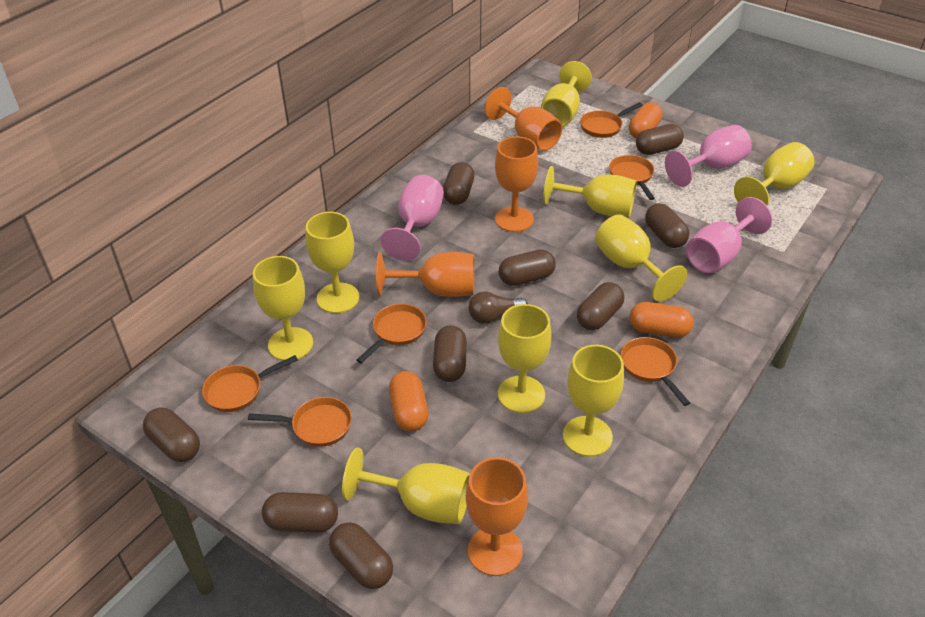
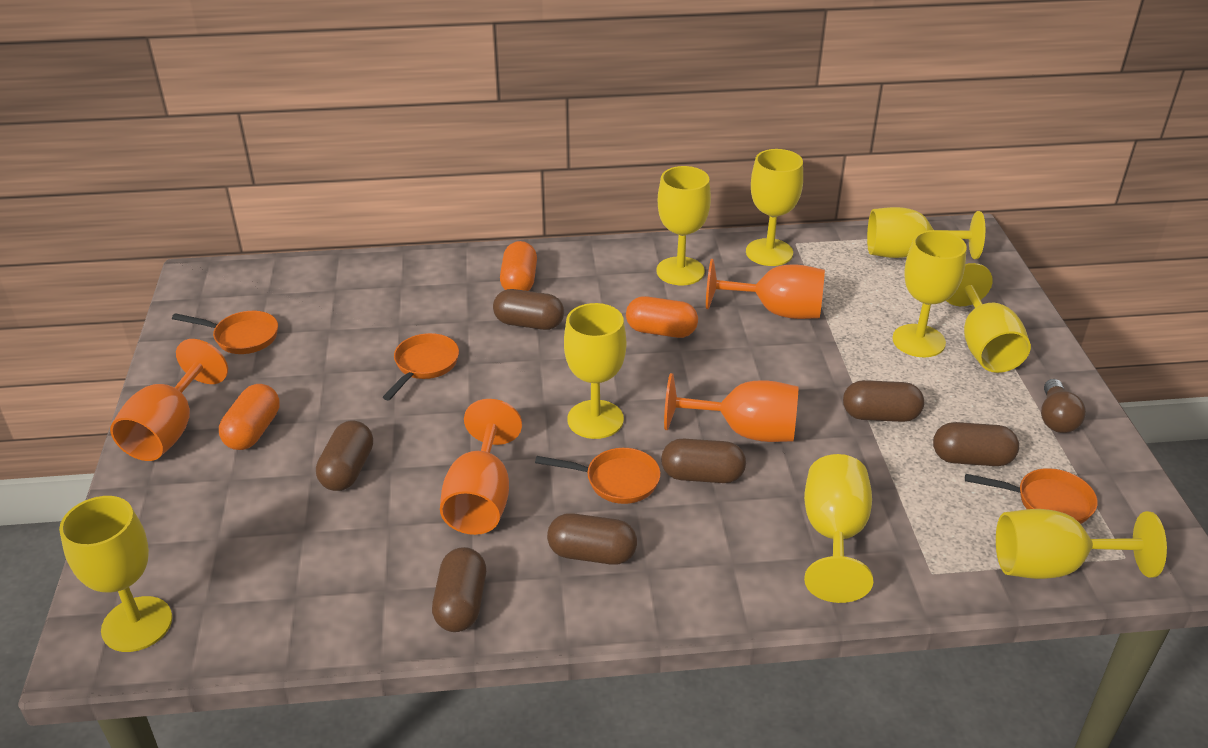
brown capsule: 9 -> 7
orange pan: 6 -> 4
pink goblet: 3 -> 0

